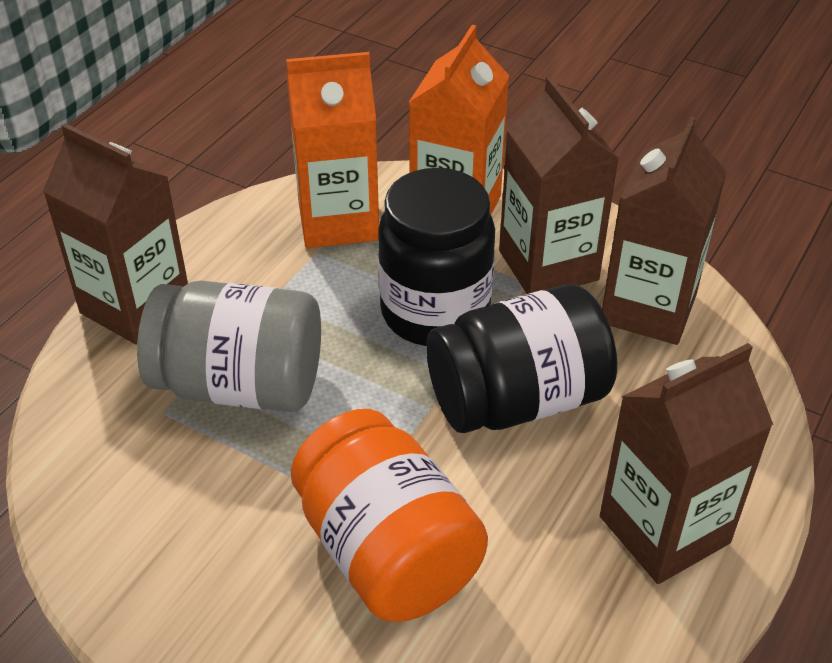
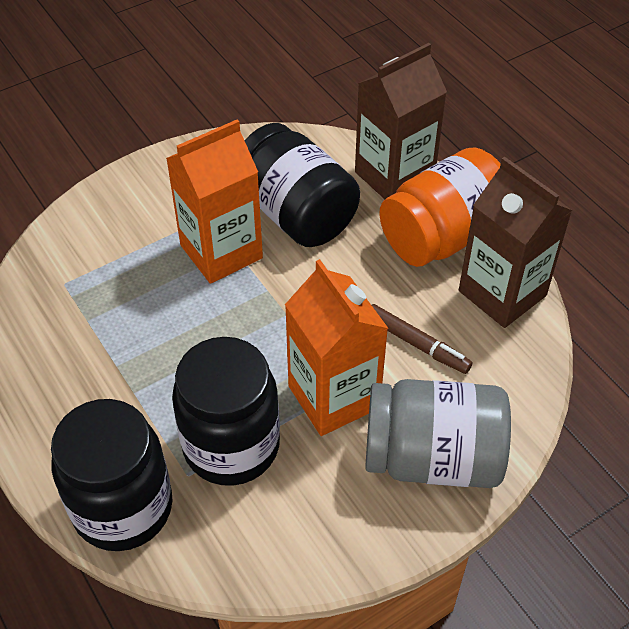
black jar: 2 -> 3
brown carton: 4 -> 2
brown marker: 0 -> 1

